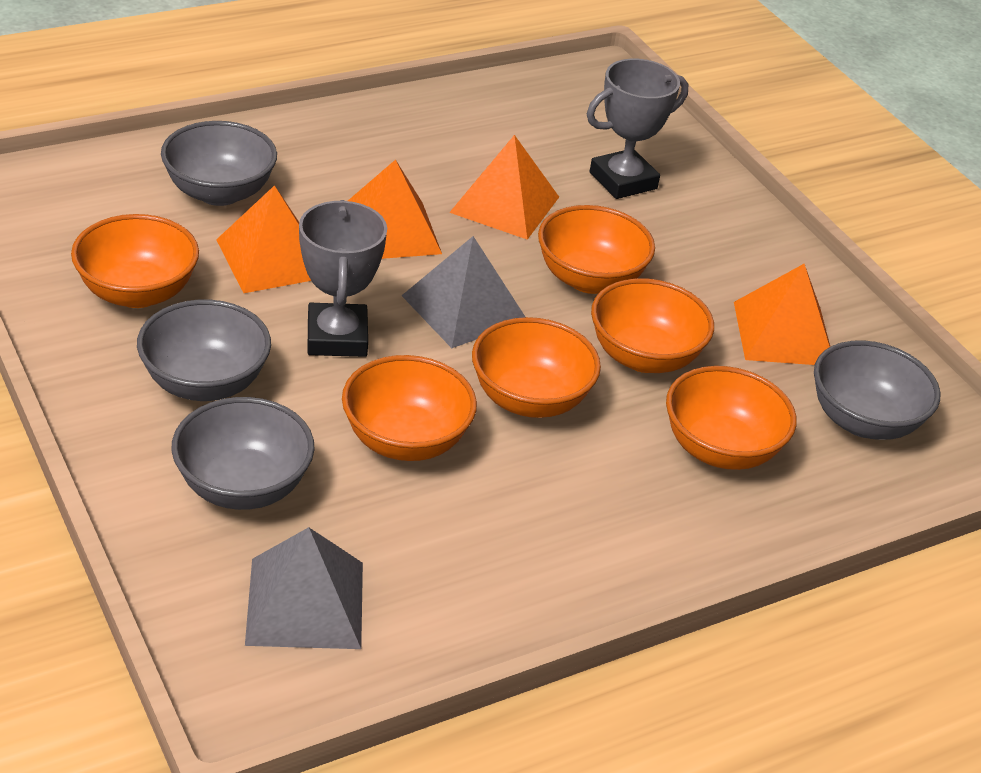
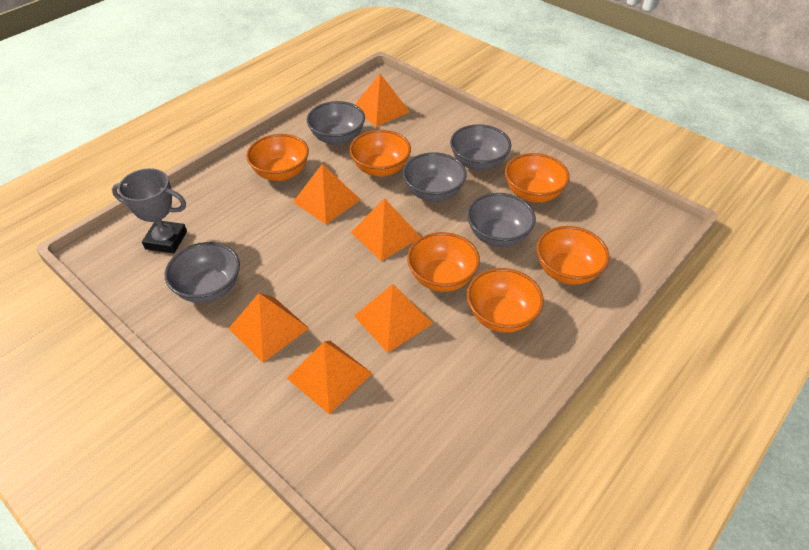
grey bowl: 4 -> 5
grey pyramid: 2 -> 0
grey trophy: 2 -> 1
orange pyramid: 4 -> 6

